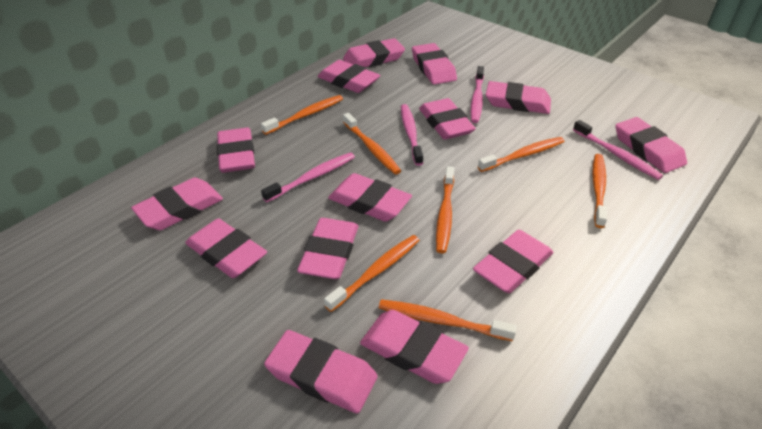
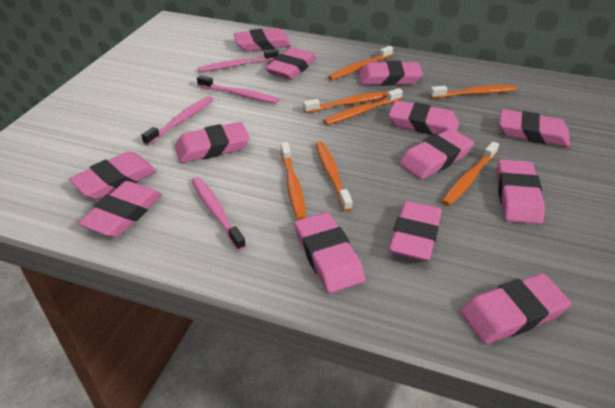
pink eraser: 14 -> 13

